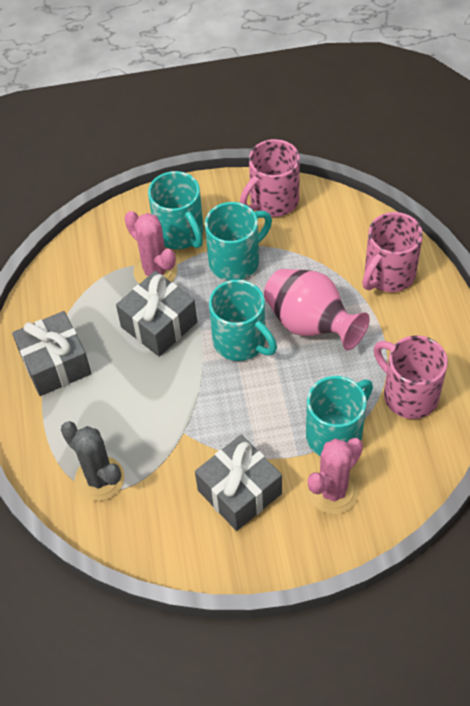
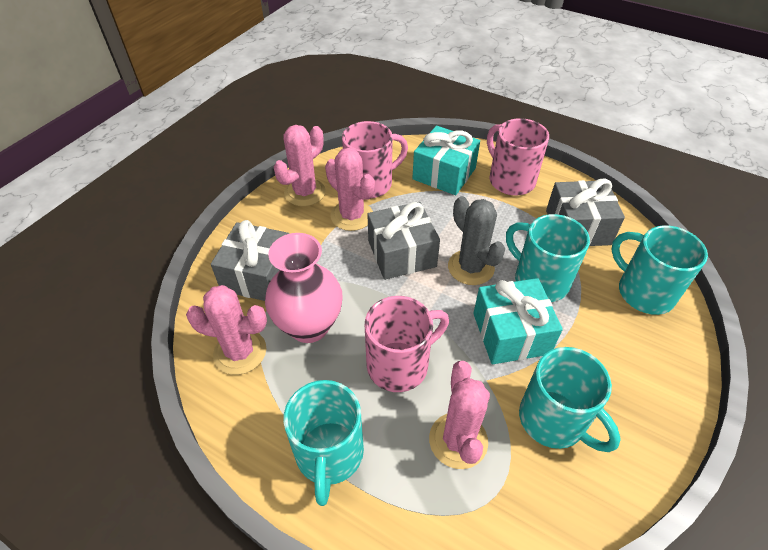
pink cactus: 2 -> 4
turquoise gift: 0 -> 2

